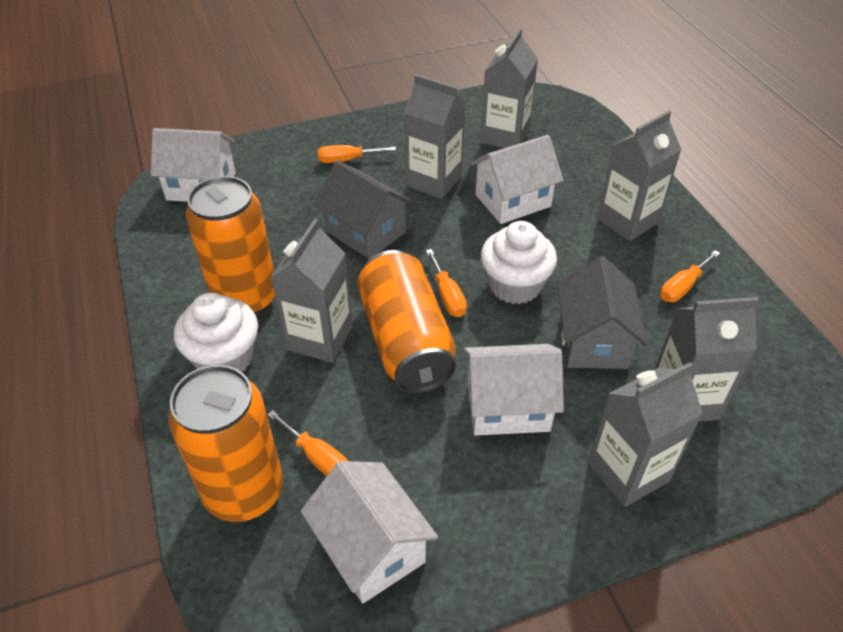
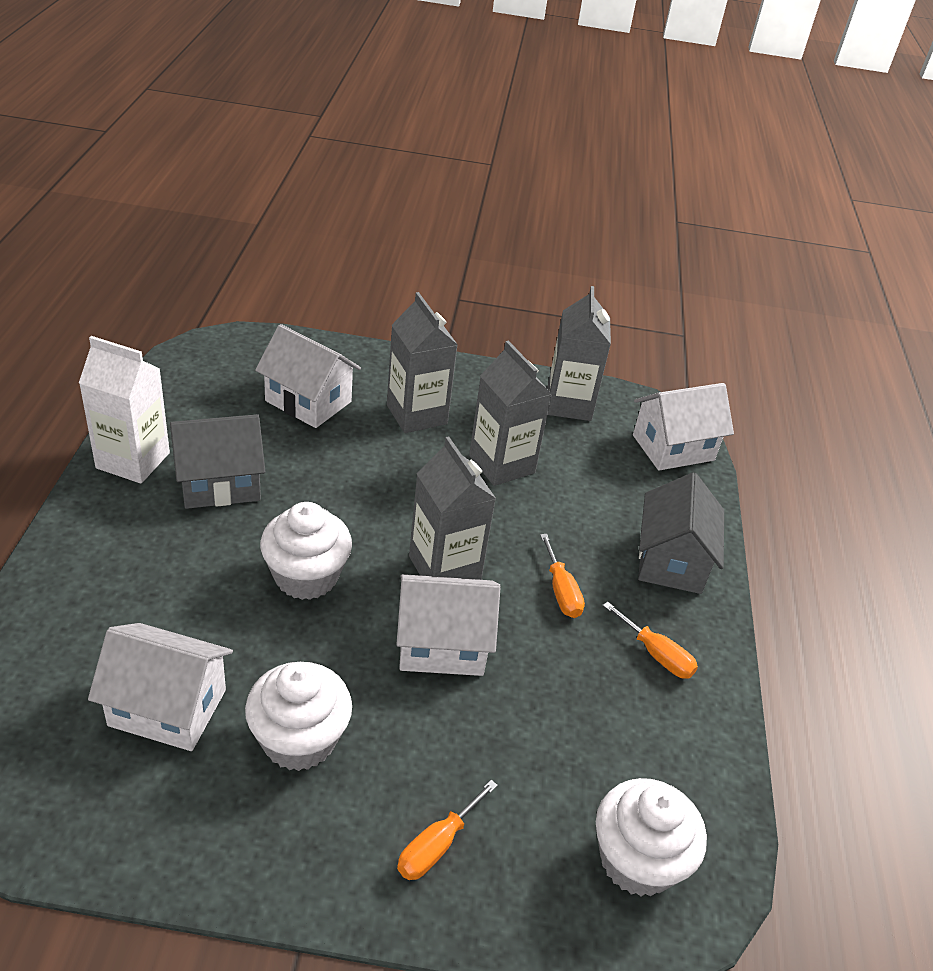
grey carton: 6 -> 4
orange can: 3 -> 0
orange screwdriver: 4 -> 3
white carton: 0 -> 1
white cupcake: 2 -> 3

